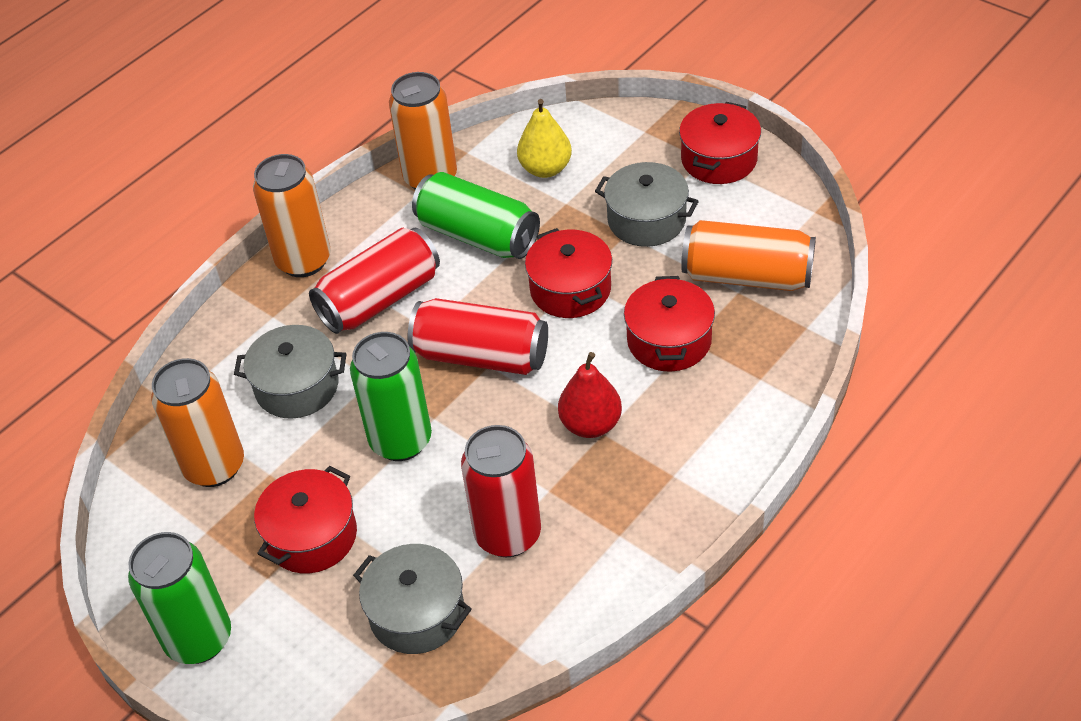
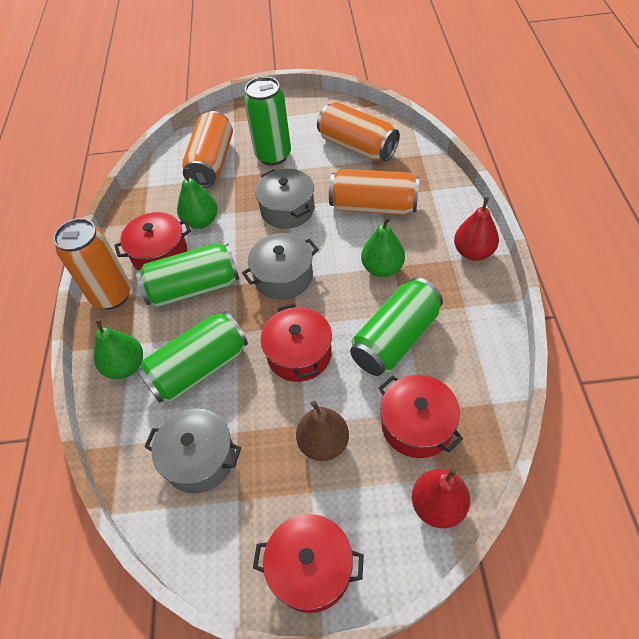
brown pear: 0 -> 1
green can: 3 -> 4
green pear: 0 -> 3
red can: 3 -> 0
red pear: 1 -> 2
yellow pear: 1 -> 0

